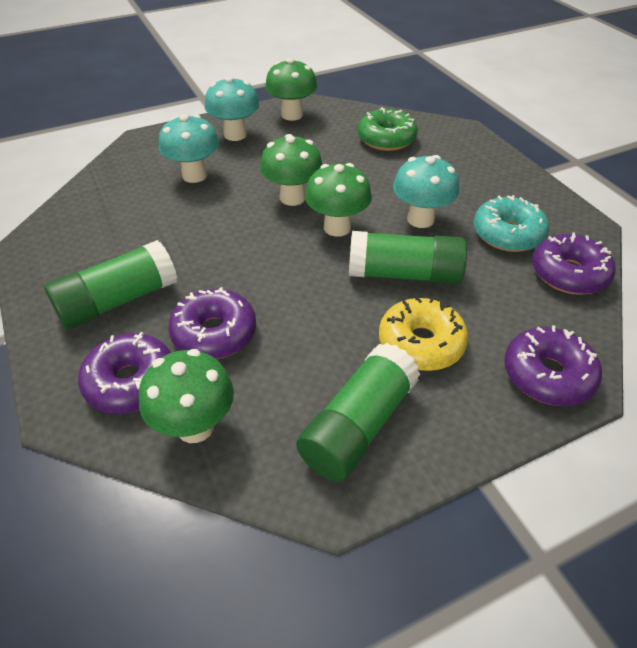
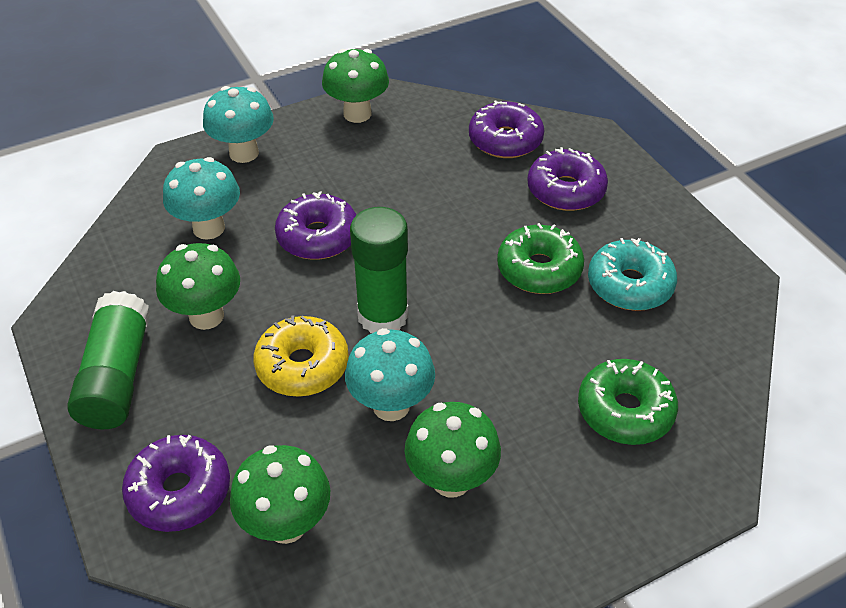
green donut: 1 -> 2
green glue stick: 3 -> 2

